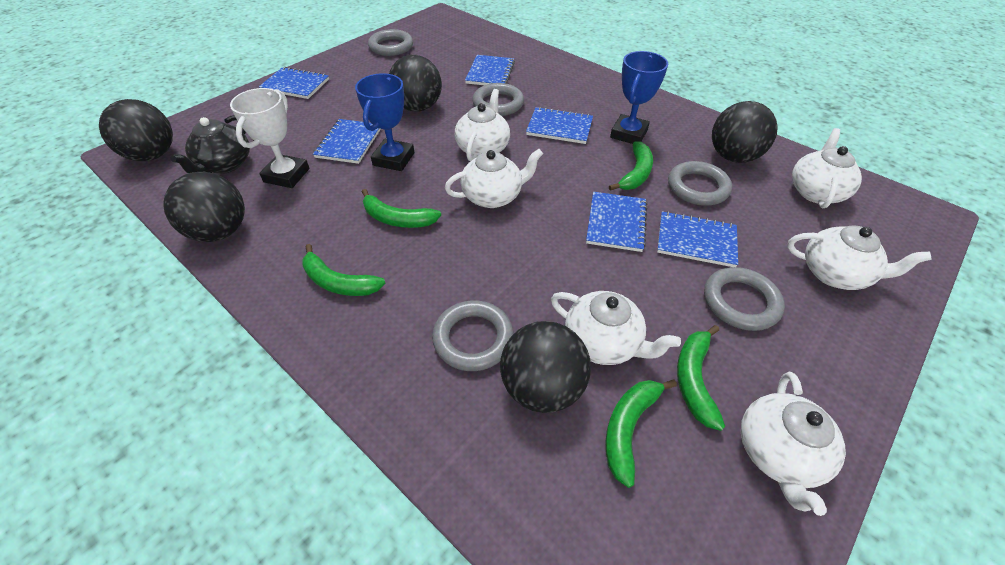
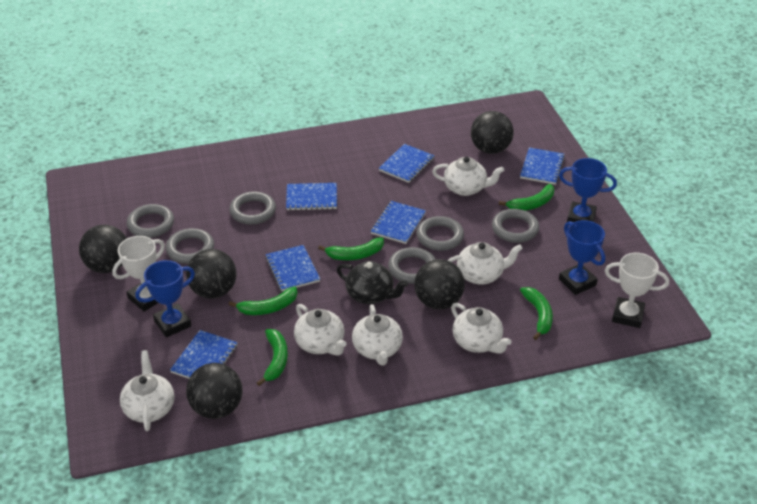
blue trophy: 2 -> 3
grey ring: 5 -> 6
white trophy: 1 -> 2

